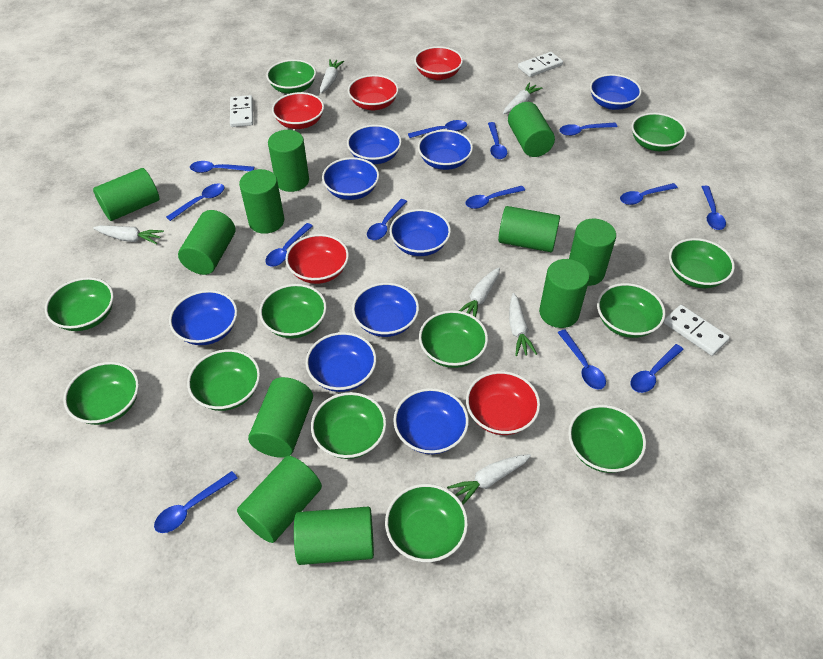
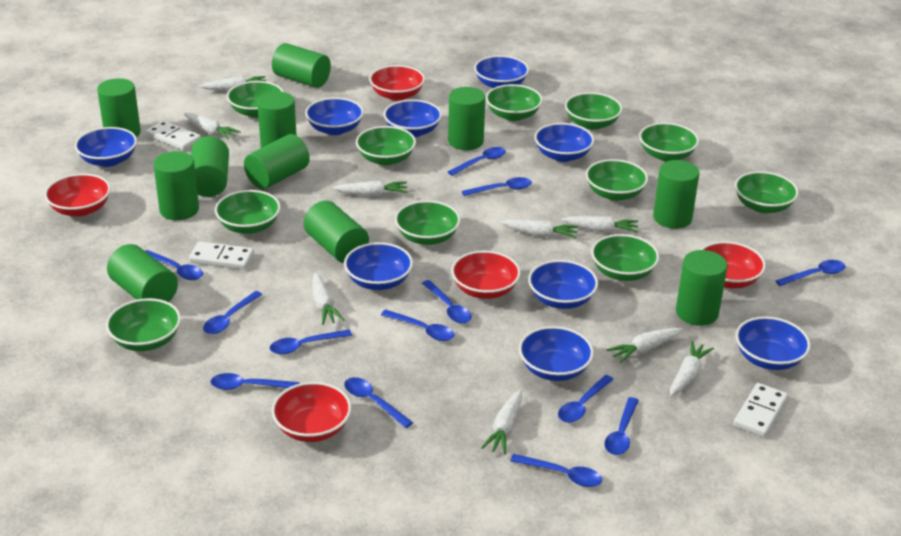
green bowl: 12 -> 11
white carrot: 6 -> 9

